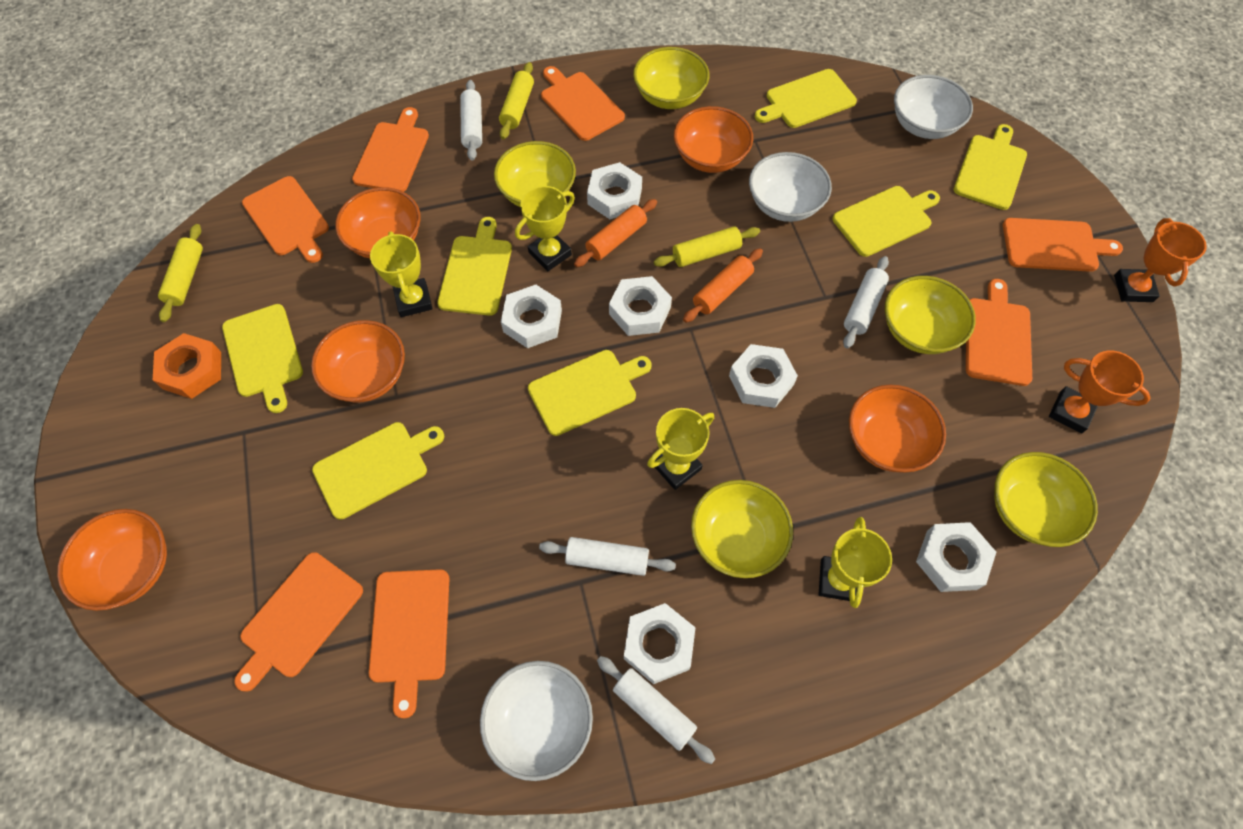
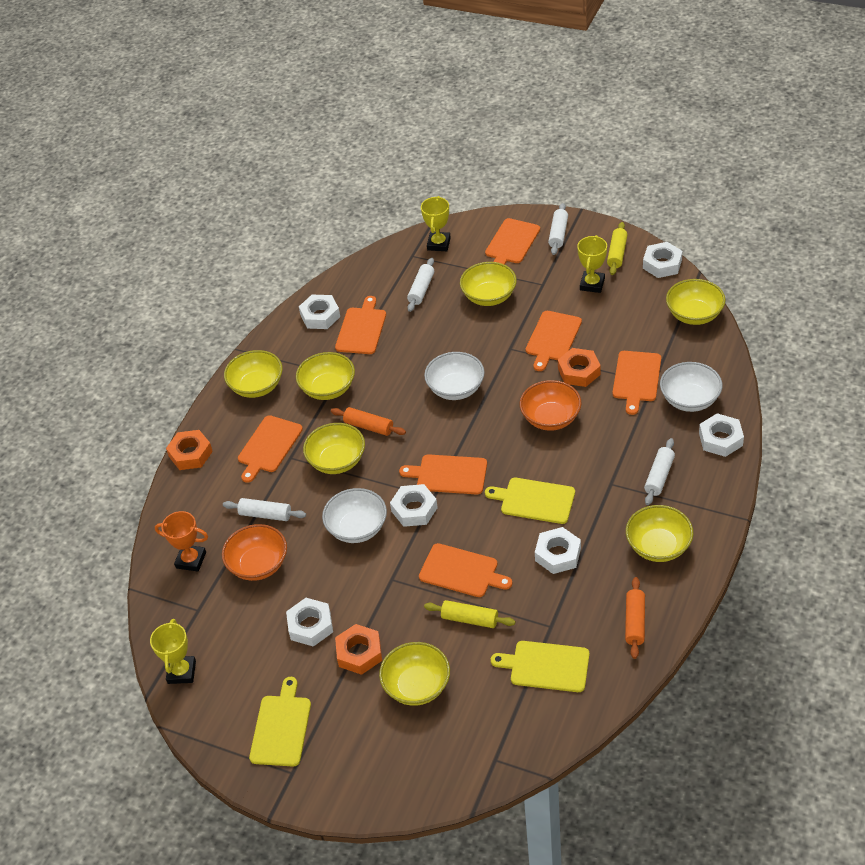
orange bowl: 5 -> 2
orange nut: 1 -> 3
orange trophy: 2 -> 1
yellow bowl: 5 -> 7
yellow cutting board: 7 -> 3
yellow rolling pin: 3 -> 2
yellow trophy: 4 -> 3

